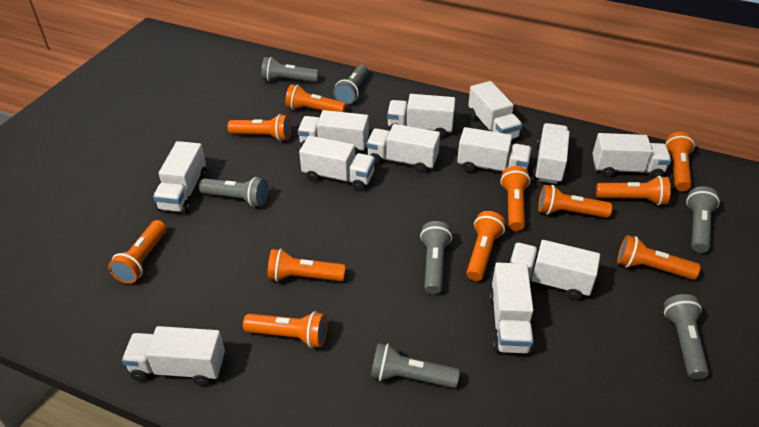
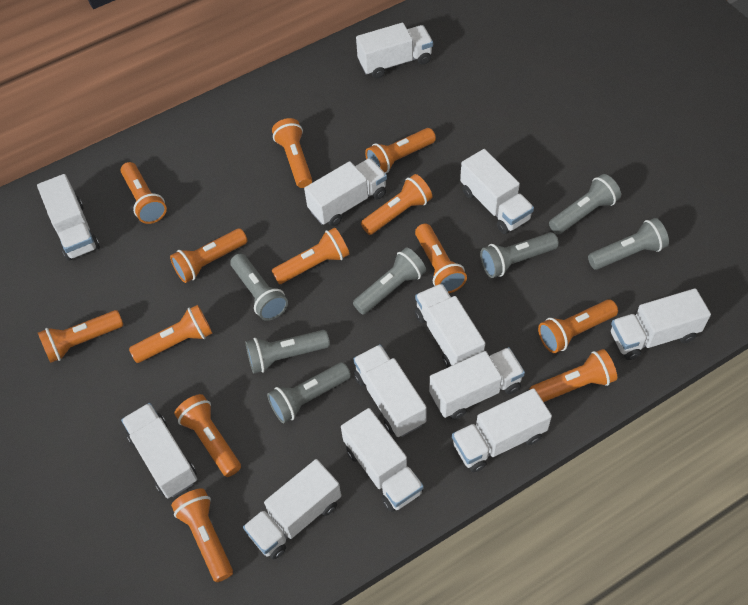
orange flashlight: 11 -> 13

